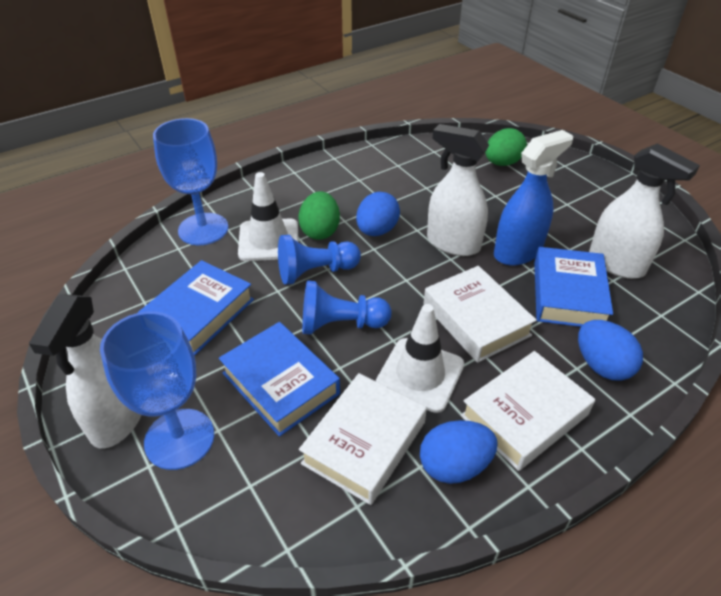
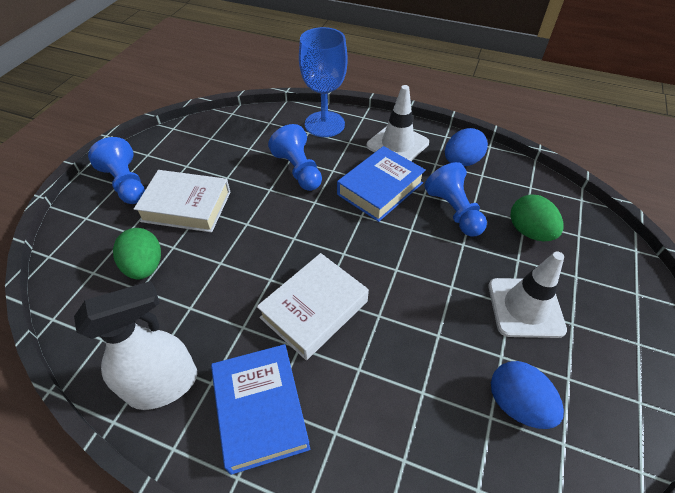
blue book: 3 -> 2
blue egg: 3 -> 2
blue goblet: 2 -> 1
blue pawn: 2 -> 3
blue spray bottle: 1 -> 0
white book: 3 -> 2
white spray bottle: 3 -> 1

